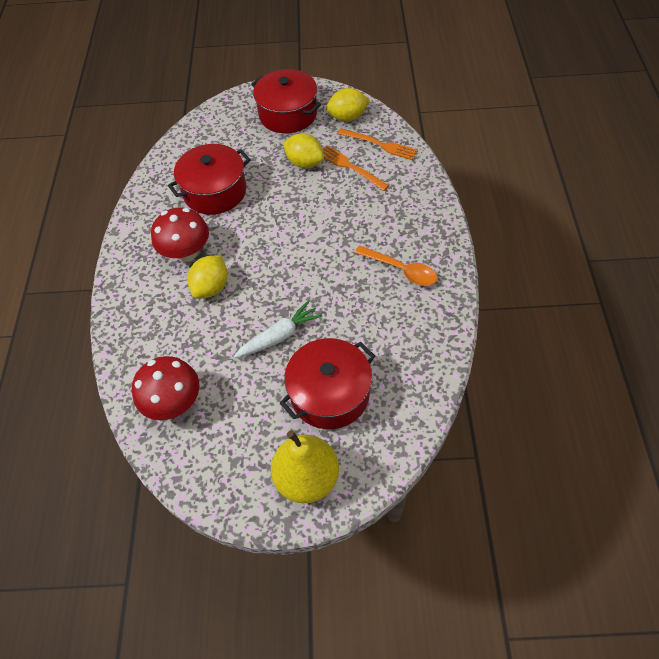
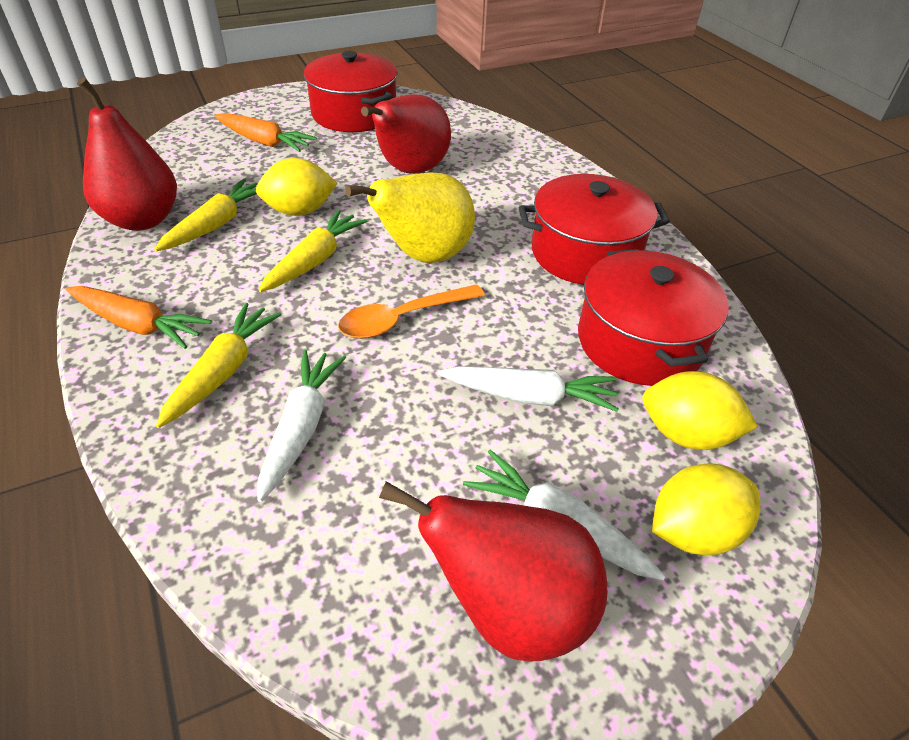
orange carrot: 0 -> 2
orange fork: 2 -> 0
red mushroom: 2 -> 0
red pear: 0 -> 3
white carrot: 1 -> 3
yellow carrot: 0 -> 3

